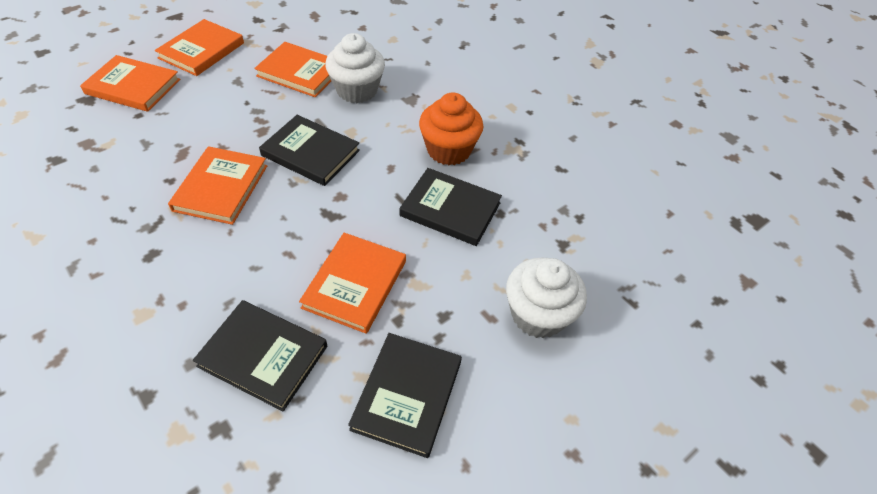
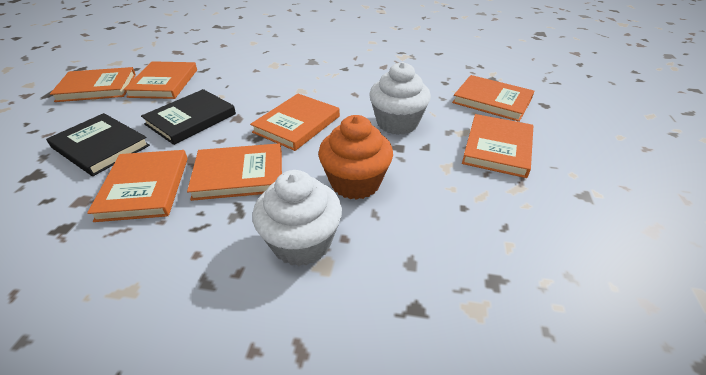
black book: 4 -> 2
orange book: 5 -> 7

